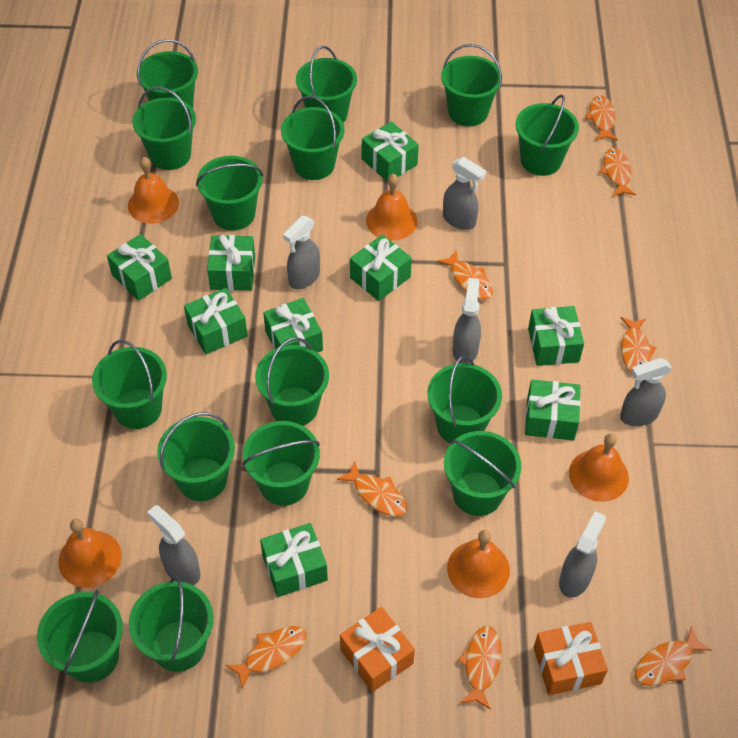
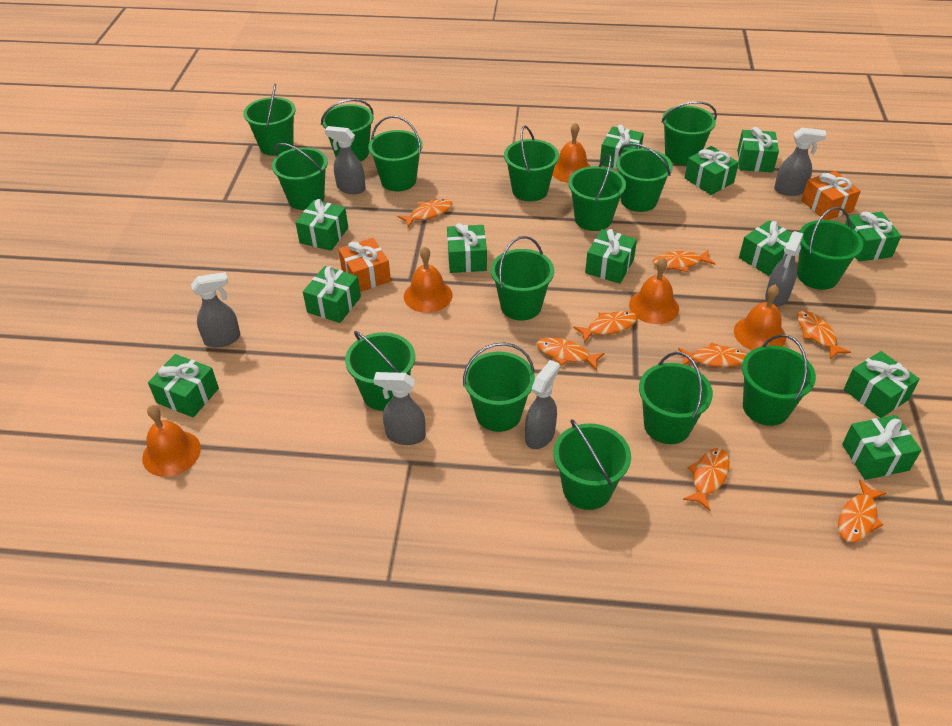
green gift: 9 -> 12

